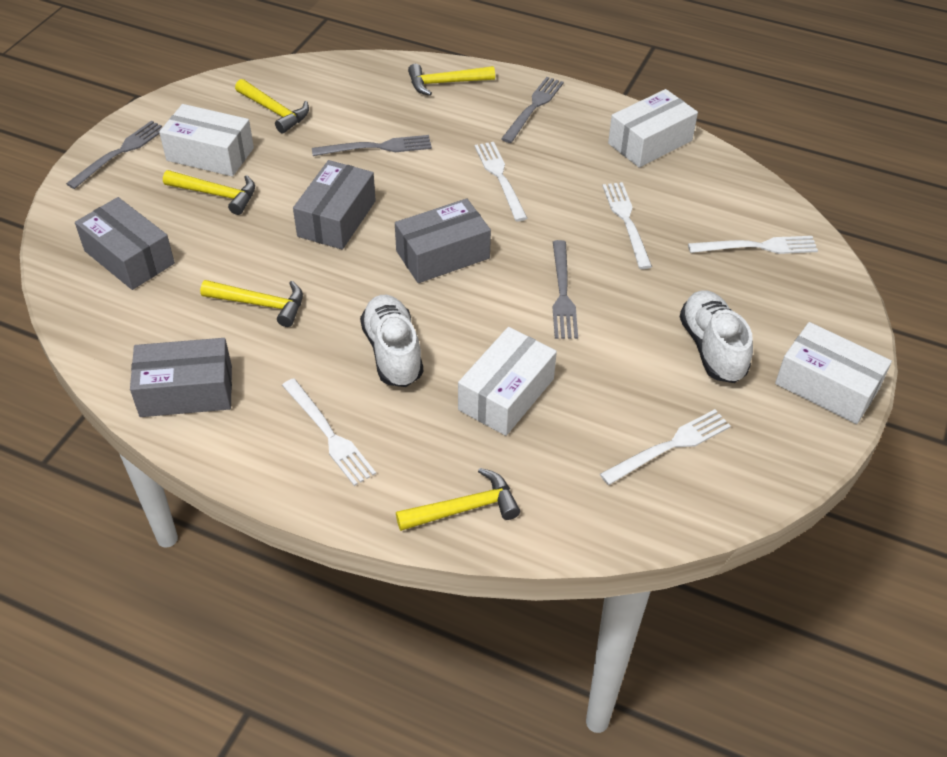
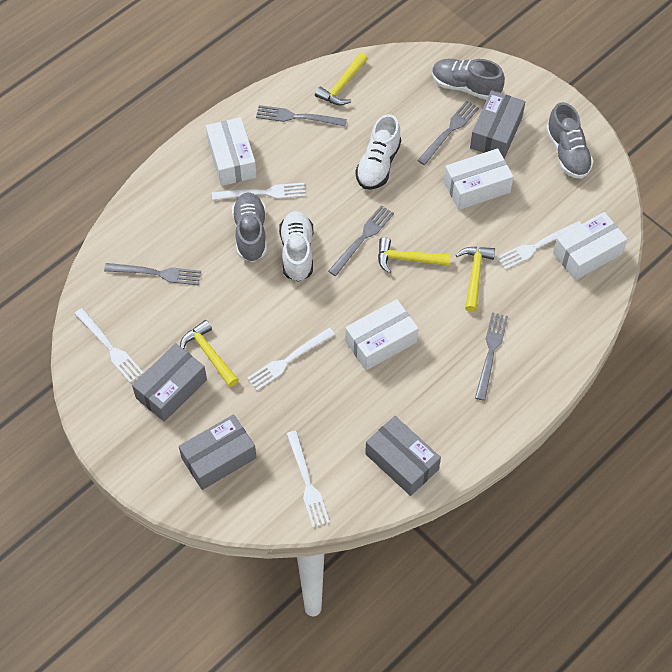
grey fork: 4 -> 5
grey shoe: 0 -> 3
yellow hammer: 5 -> 4

